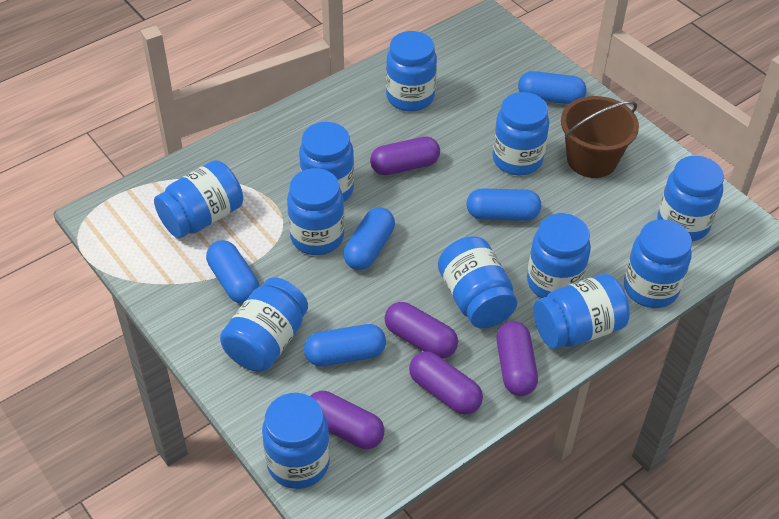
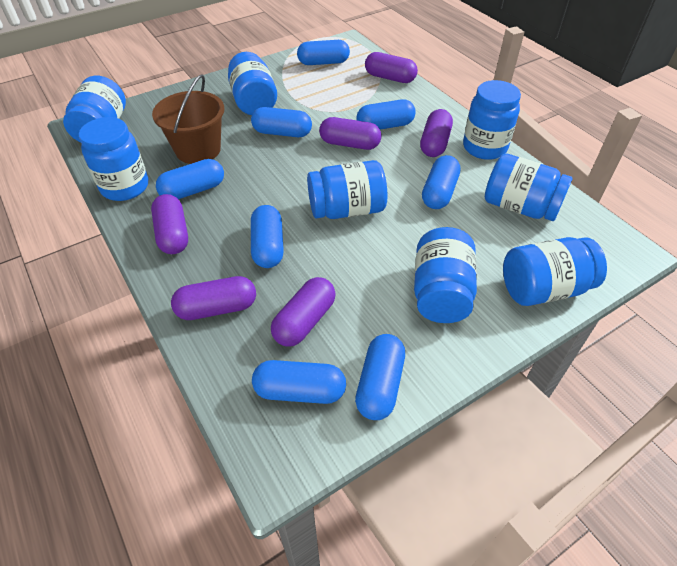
blue capsule: 5 -> 8
blue jar: 12 -> 8
purple capsule: 5 -> 6

